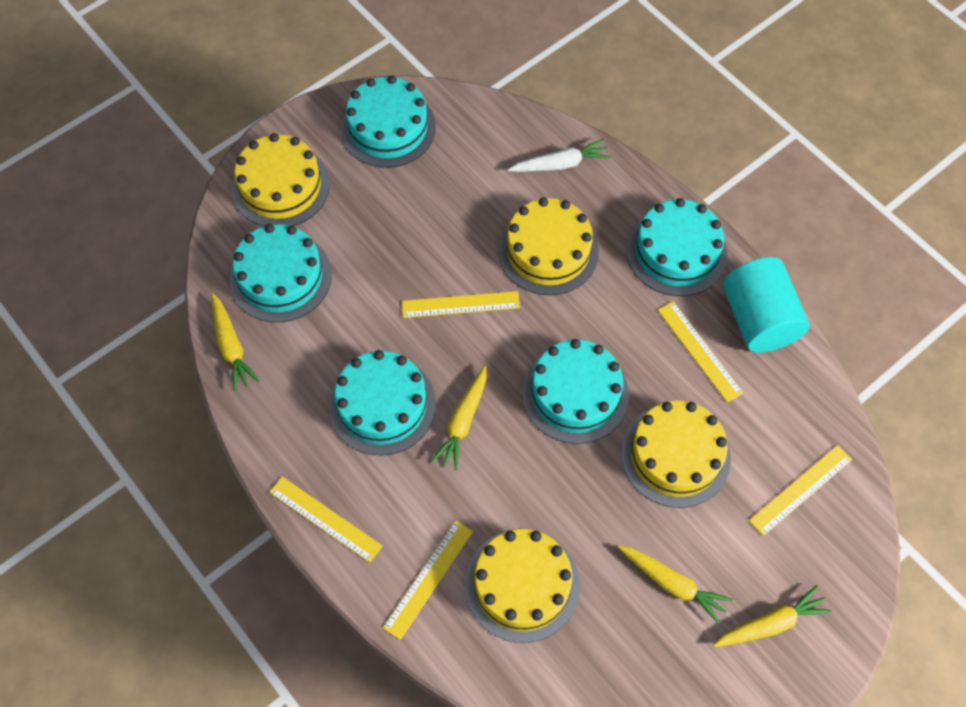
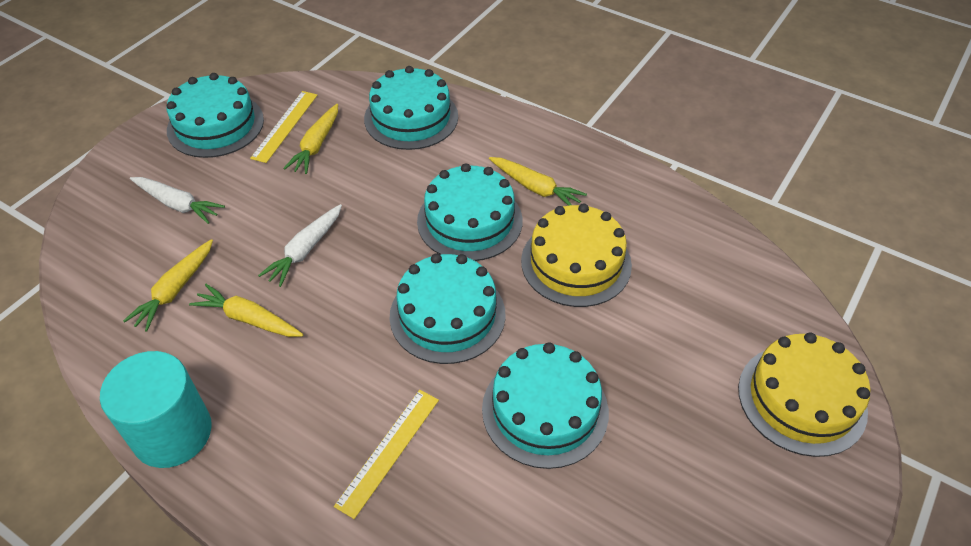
white carrot: 1 -> 2
yellow cake: 4 -> 2
yellow ruler: 5 -> 2

